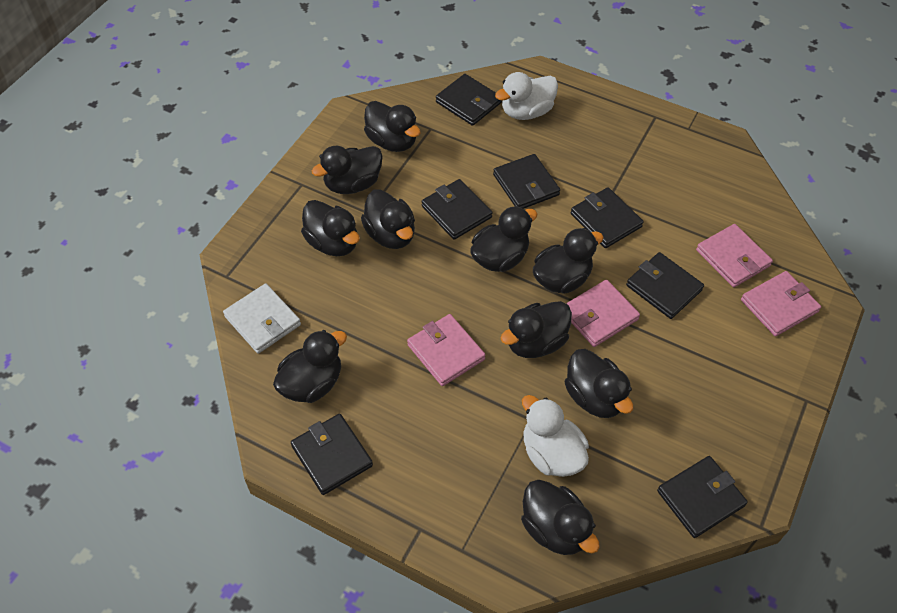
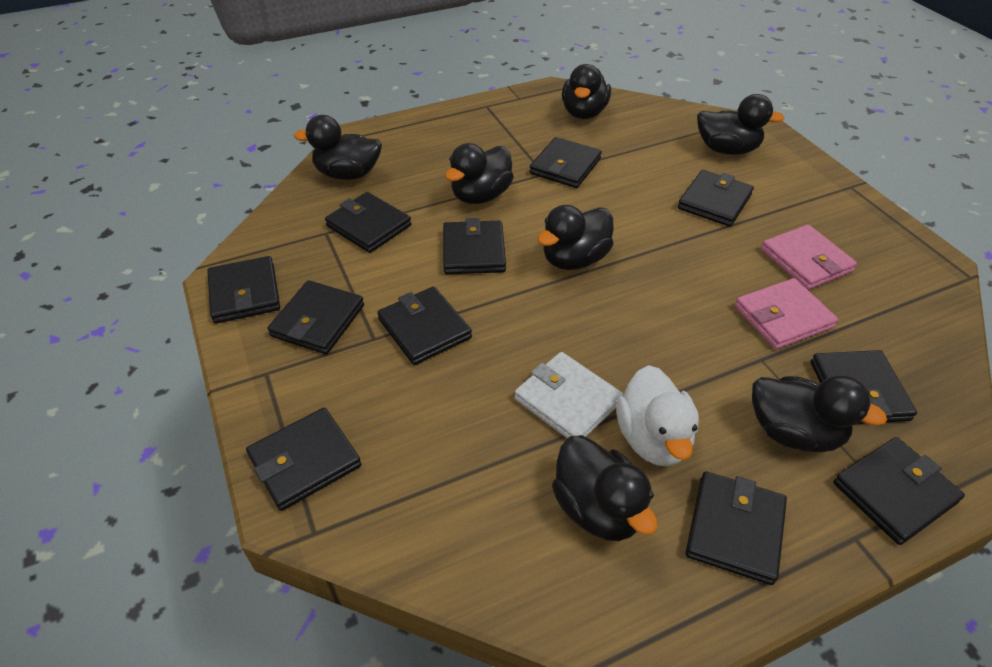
black duck: 10 -> 7
black wallet: 7 -> 11
pink wallet: 4 -> 2
white duck: 2 -> 1

